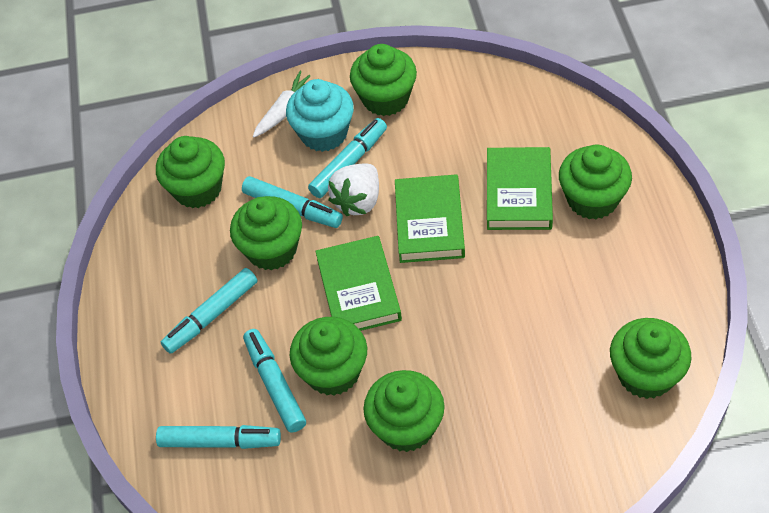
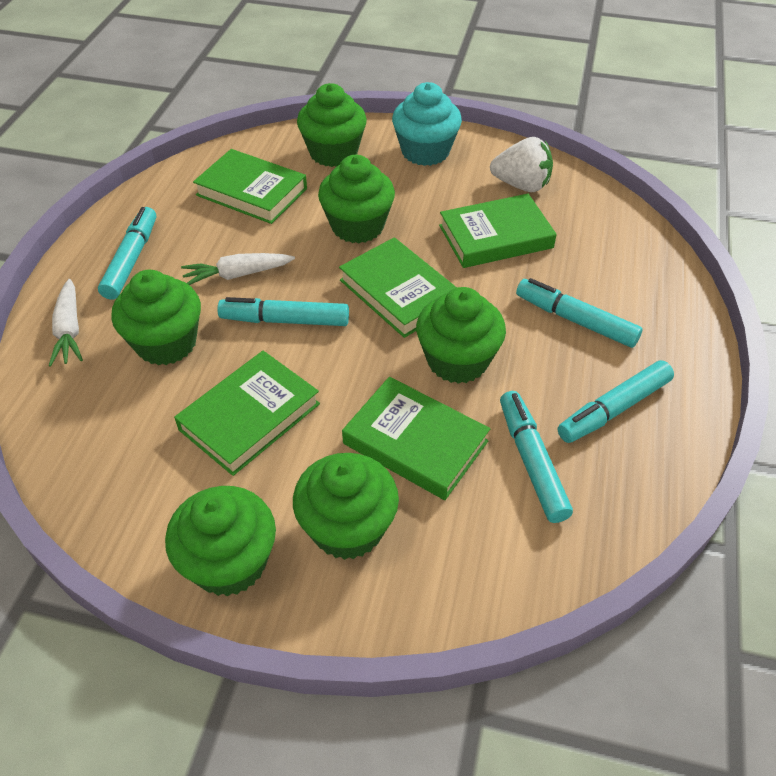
green book: 3 -> 5
green cupcake: 7 -> 6
white carrot: 1 -> 2

